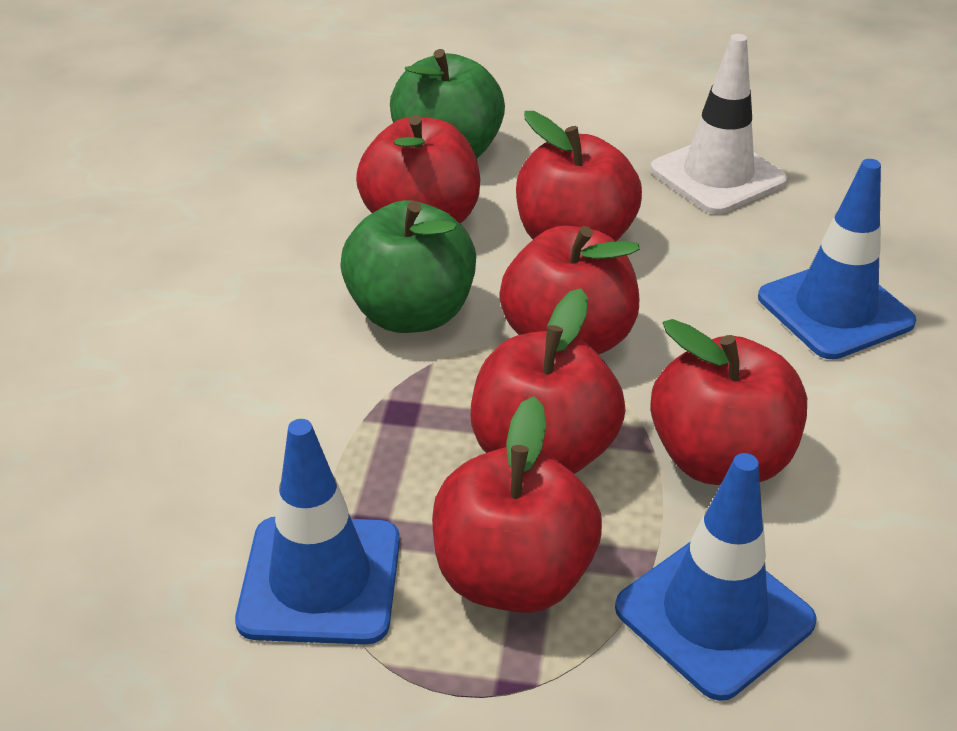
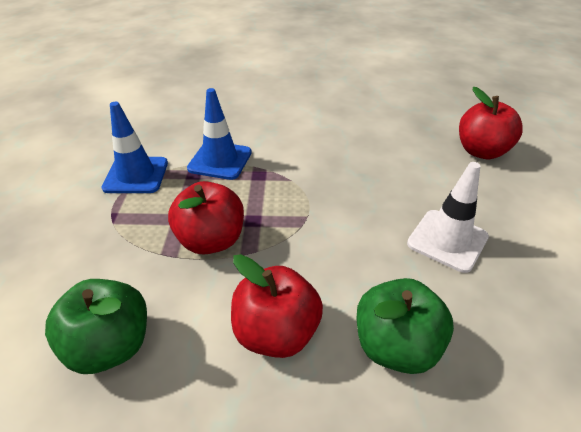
blue traffic cone: 3 -> 2
red apple: 6 -> 3

